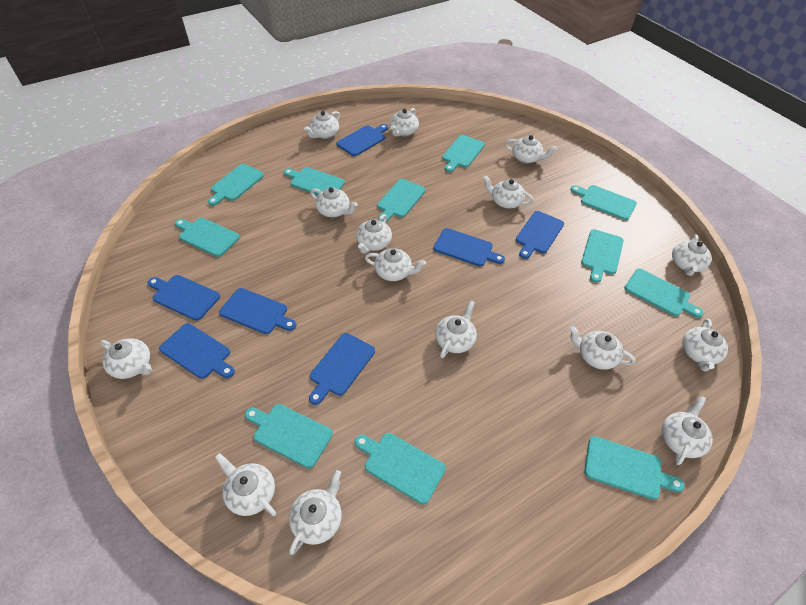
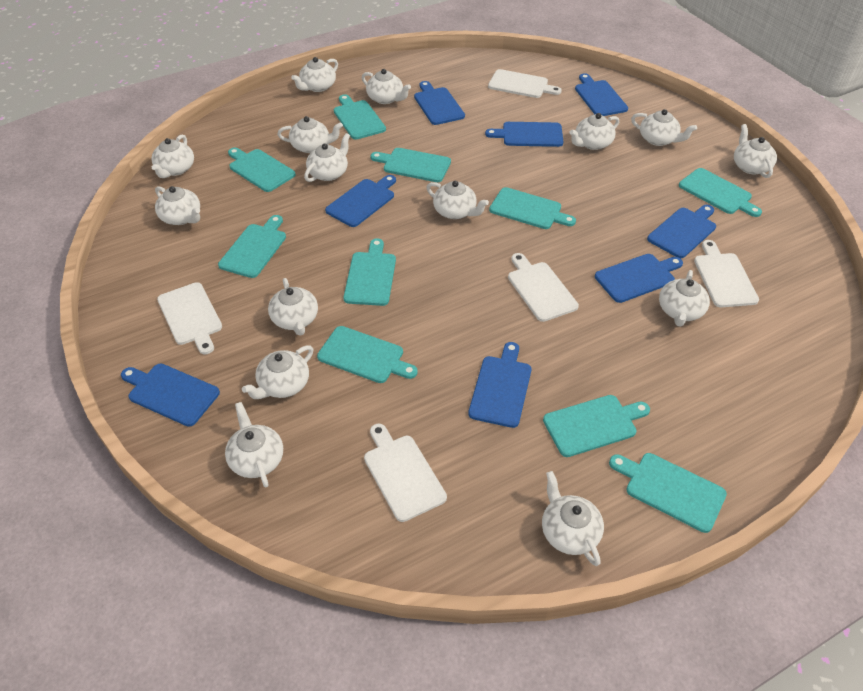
blue cutting board: 7 -> 8
turquoise cutting board: 11 -> 10
white cutting board: 0 -> 5

